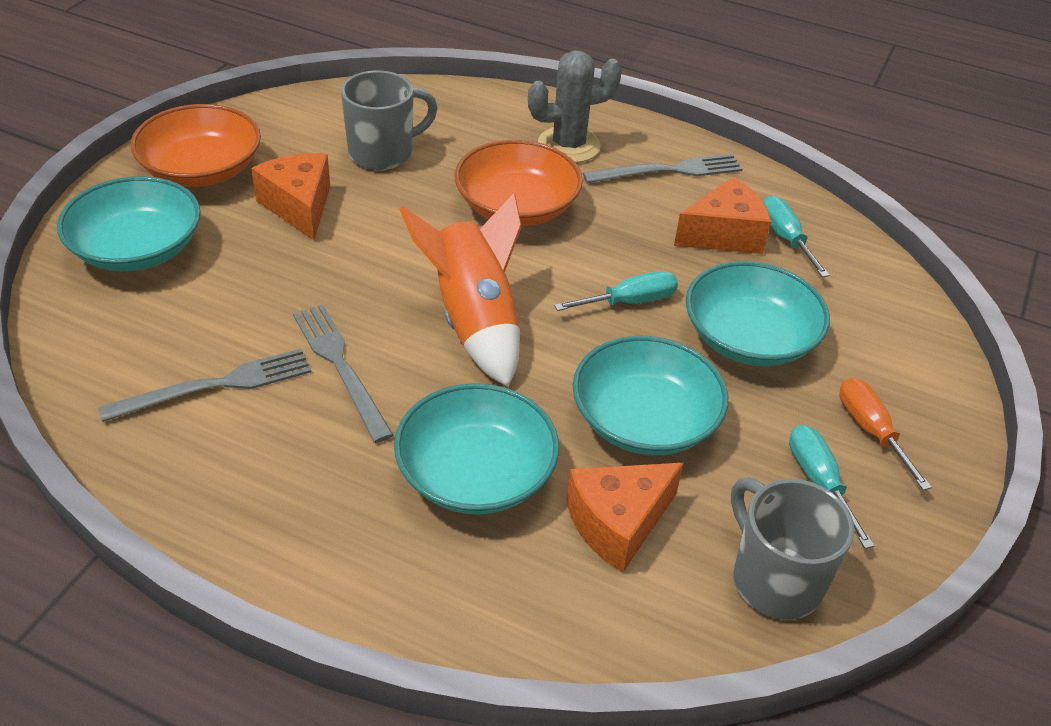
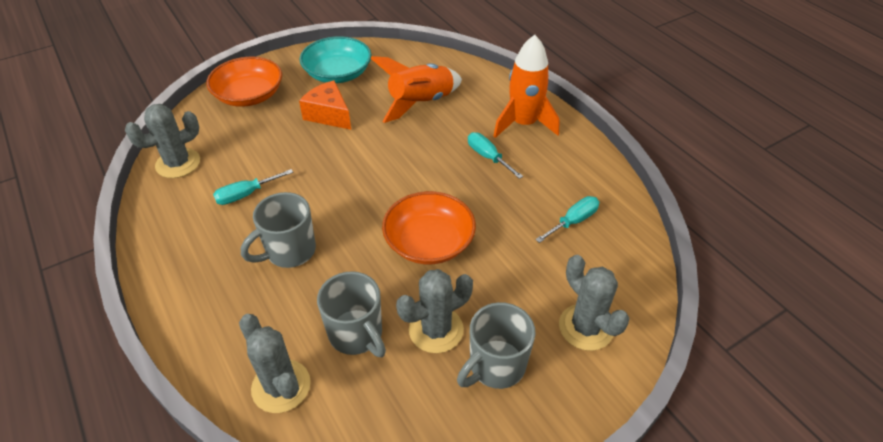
grey cactus: 1 -> 4
grey fork: 3 -> 0
grey mug: 2 -> 3
orange cheese: 3 -> 1
orange rocket: 1 -> 2
orange screwdriver: 1 -> 0
turquoise bowl: 4 -> 1

